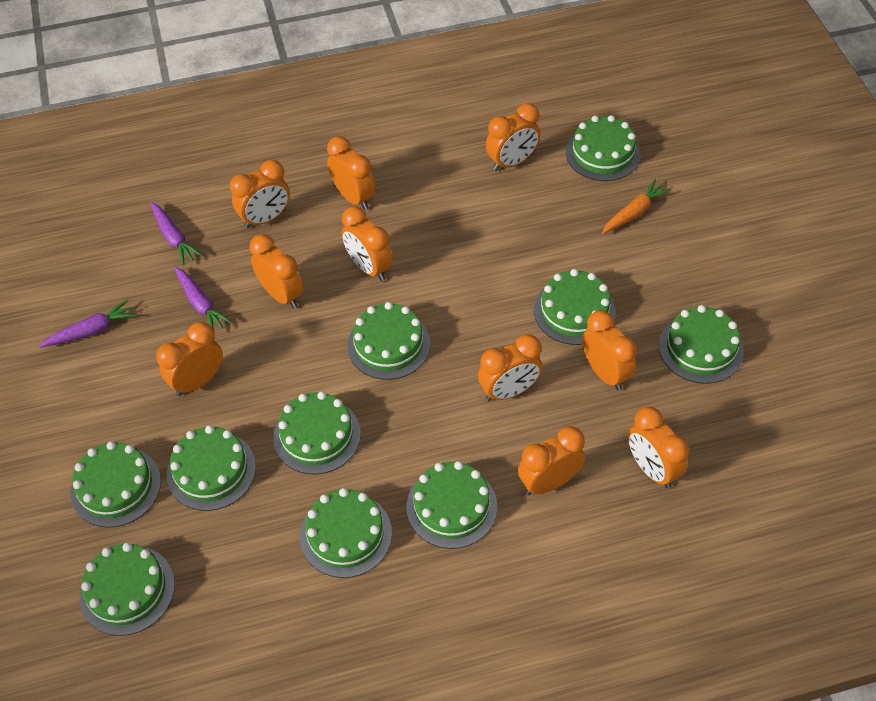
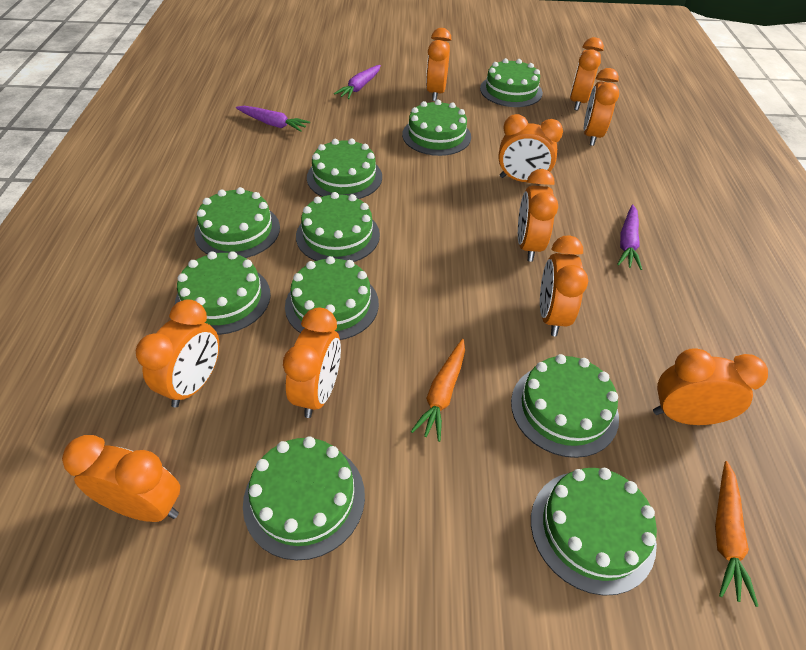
orange carrot: 1 -> 2

